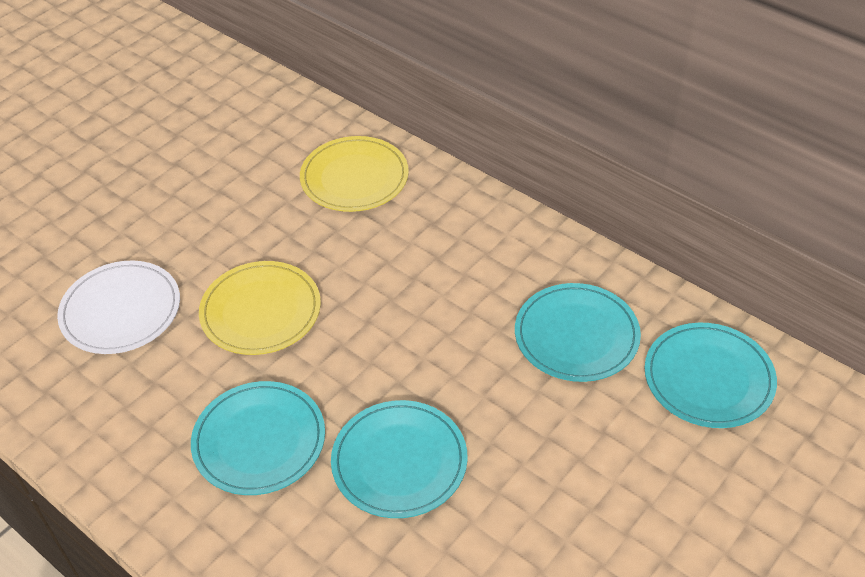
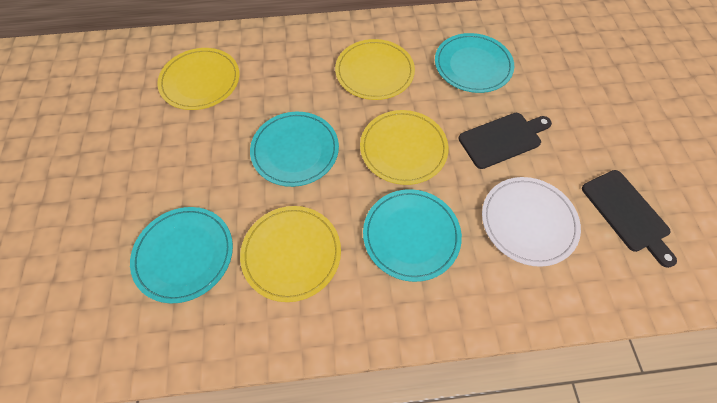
black cutting board: 0 -> 2
yellow plate: 2 -> 4

